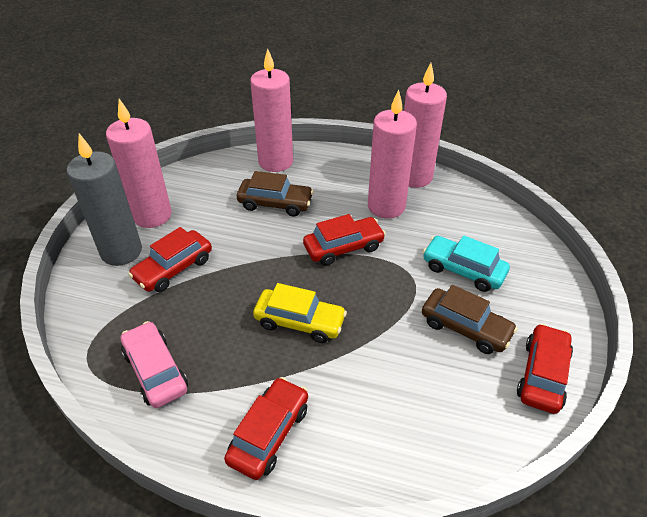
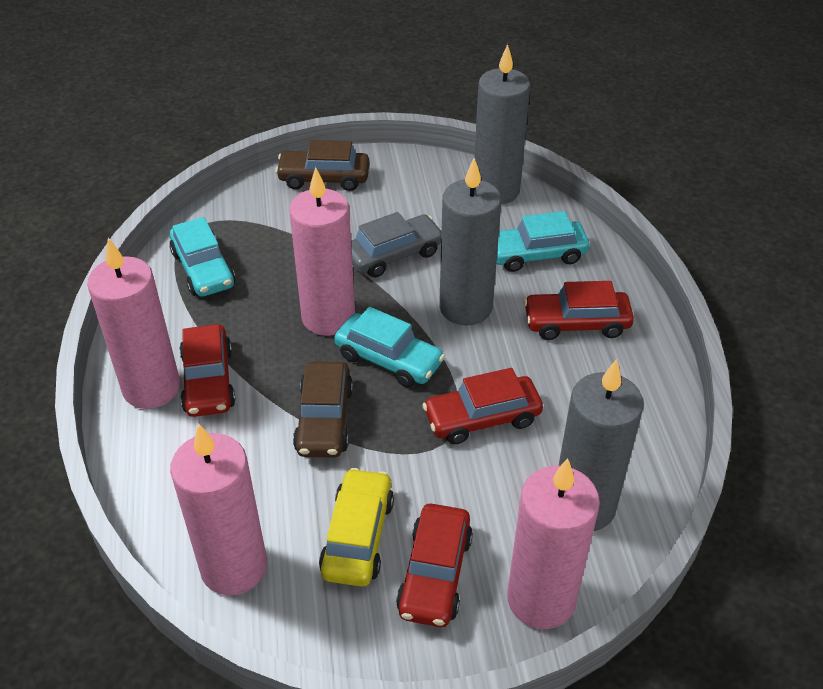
grey candle: 1 -> 3
grey car: 0 -> 1
pink car: 1 -> 0
turquoise car: 1 -> 3

